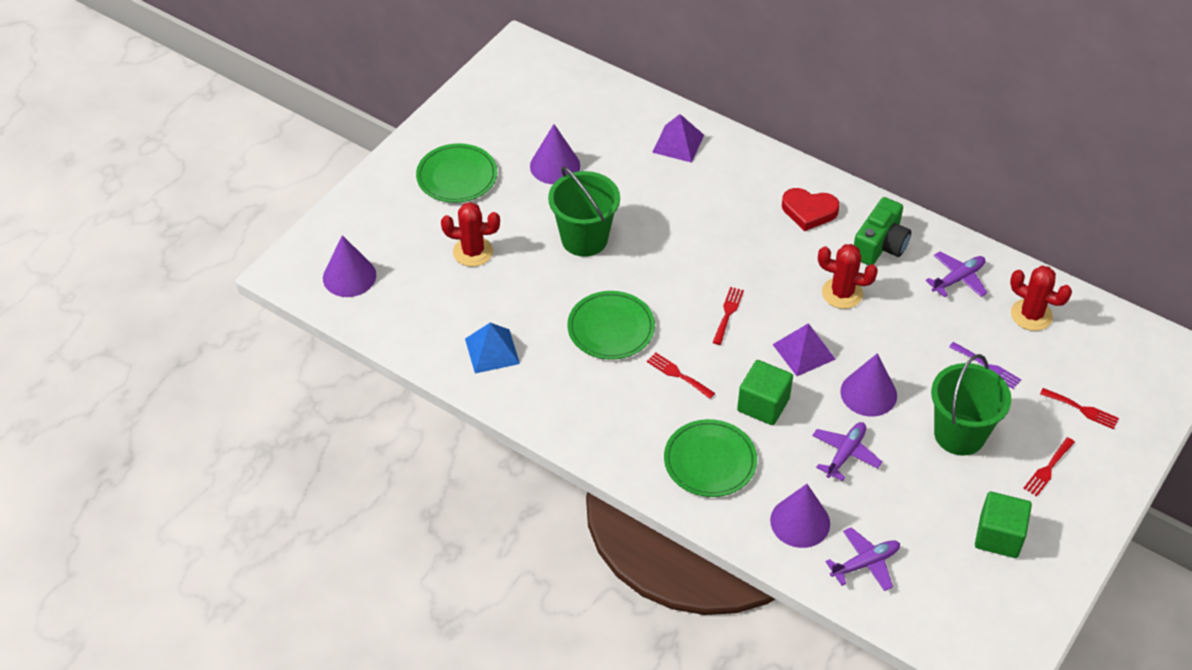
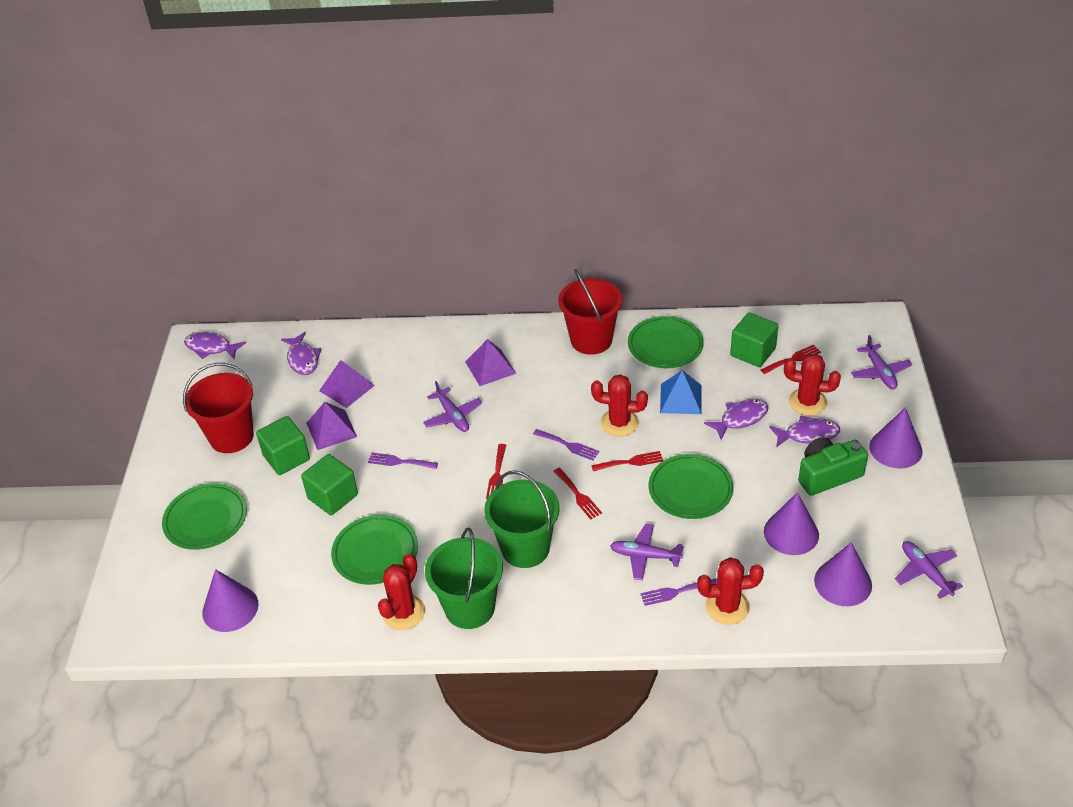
green cube: 2 -> 3
green plate: 3 -> 4
purple fish: 0 -> 4
purple fork: 1 -> 3
purple plane: 3 -> 4
purple pyramid: 2 -> 3
red bucket: 0 -> 2
red cactus: 3 -> 4
red heart: 1 -> 0

